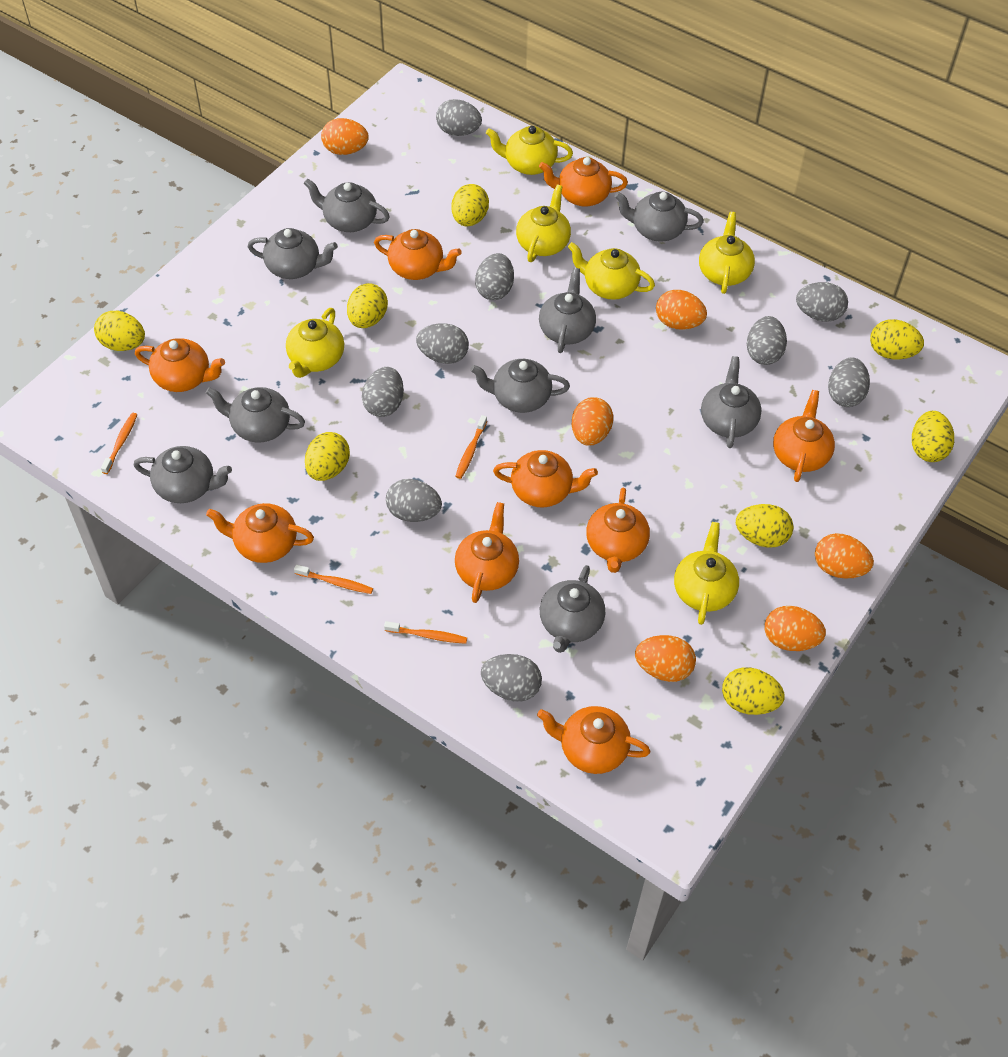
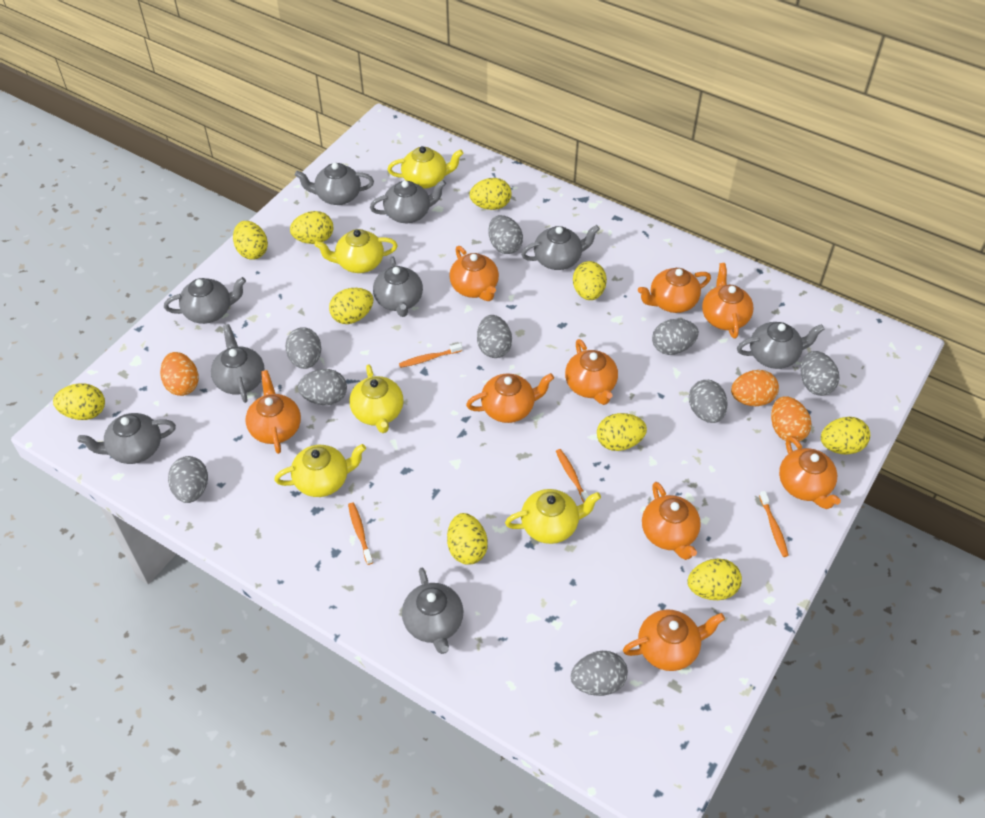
orange egg: 6 -> 3
yellow egg: 8 -> 10
yellow teapot: 6 -> 5

